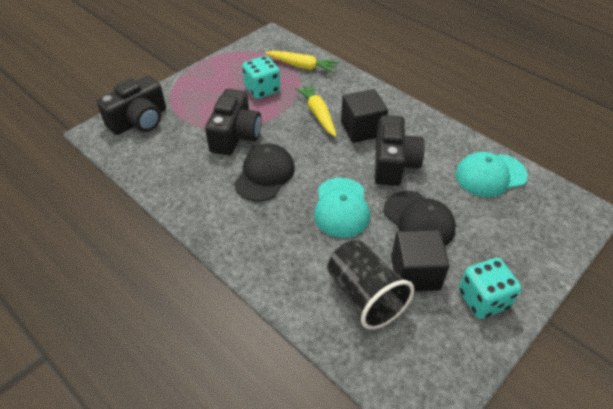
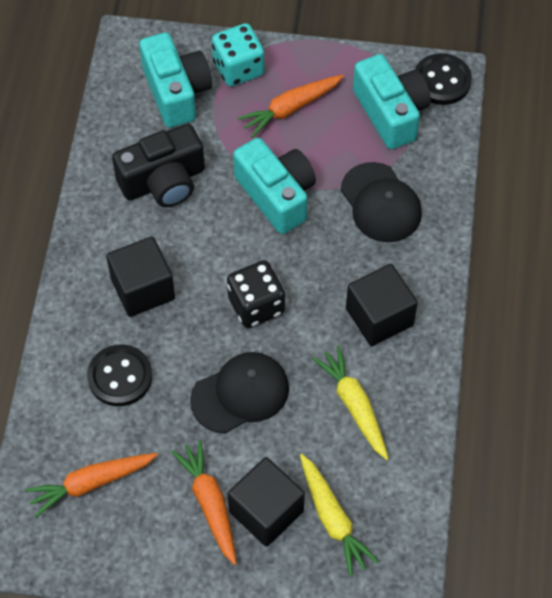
black button: 0 -> 2
black camera: 3 -> 1
black cube: 2 -> 3
black cup: 1 -> 0
black dice: 0 -> 1
orange carrot: 0 -> 3
turquoise camera: 0 -> 3
turquoise cap: 2 -> 0
turquoise dice: 2 -> 1

